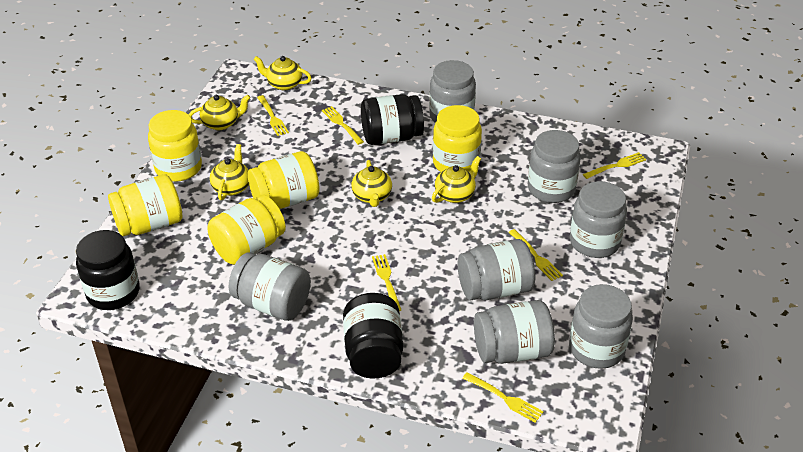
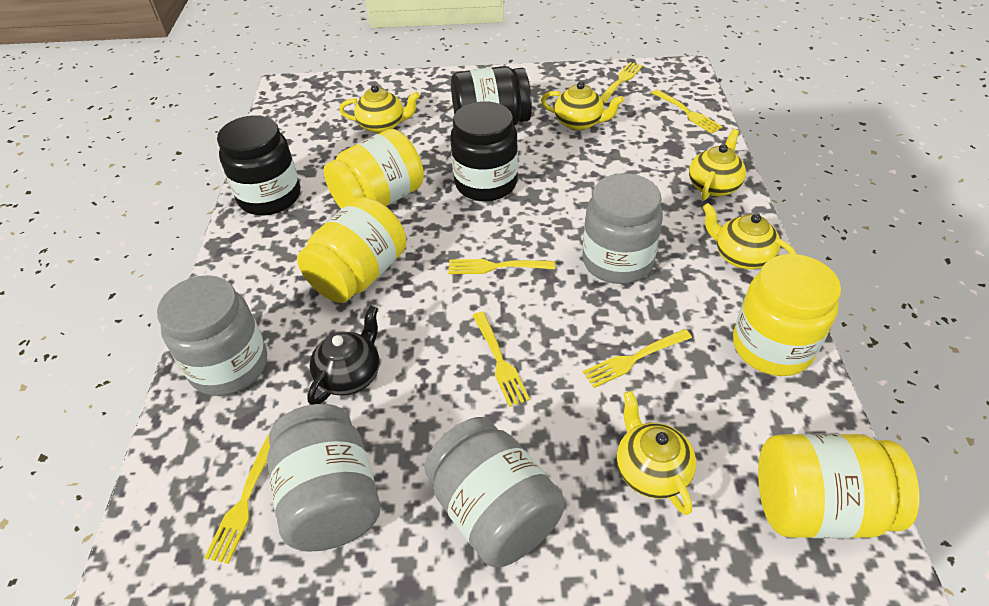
black teapot: 0 -> 1
grey jar: 7 -> 4
yellow jar: 5 -> 4

